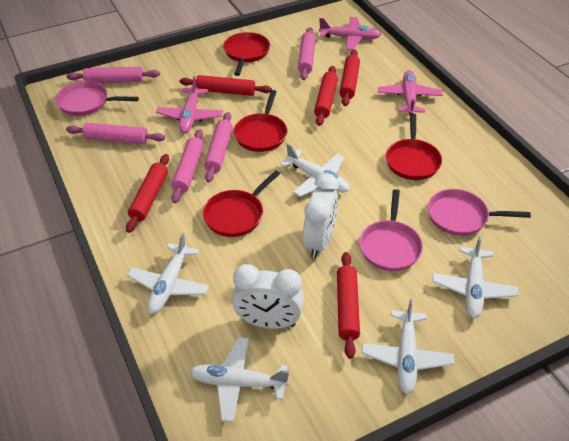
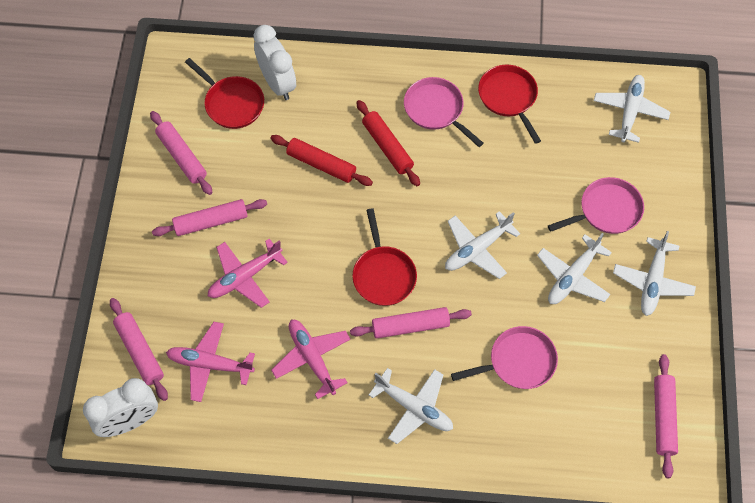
red pan: 4 -> 3
red rolling pin: 5 -> 2

